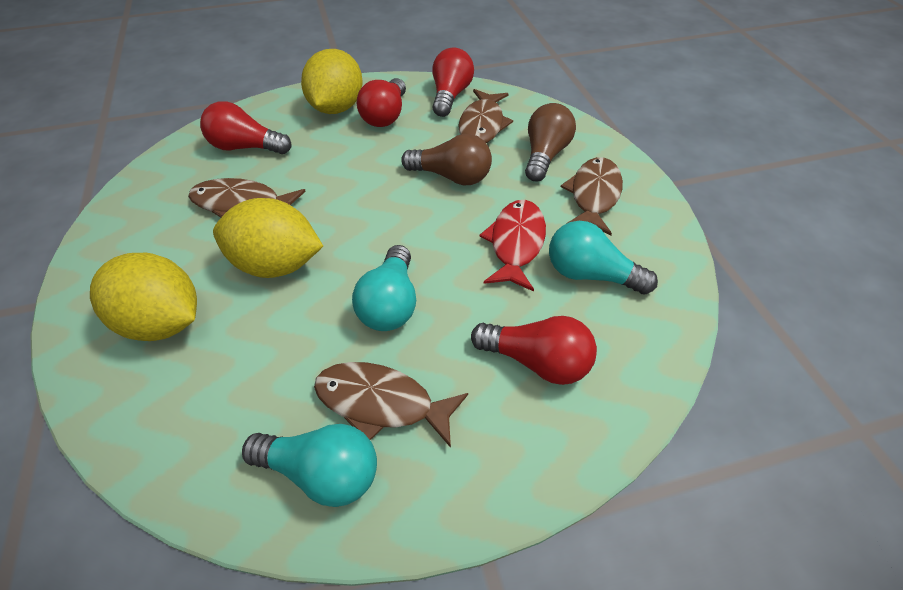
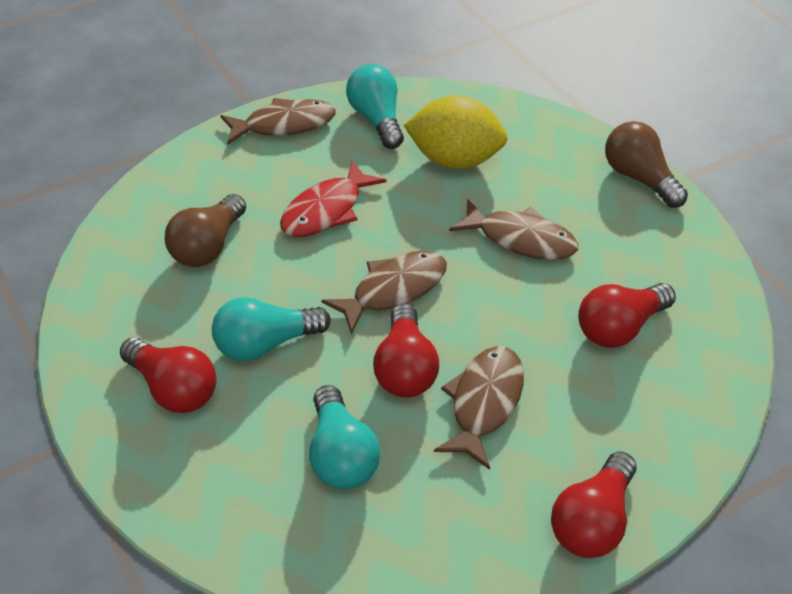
yellow lemon: 3 -> 1

